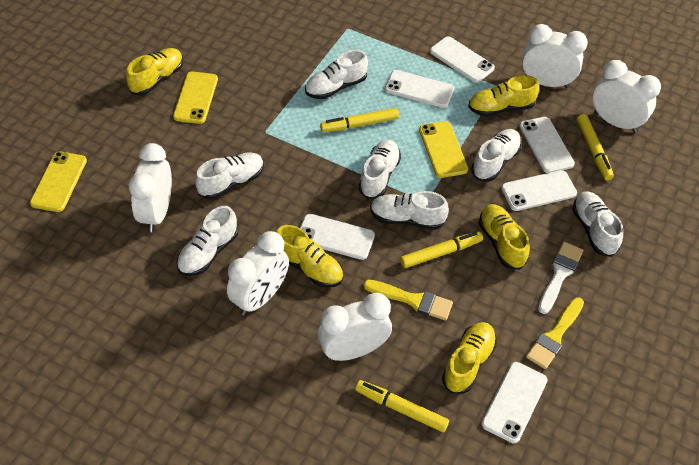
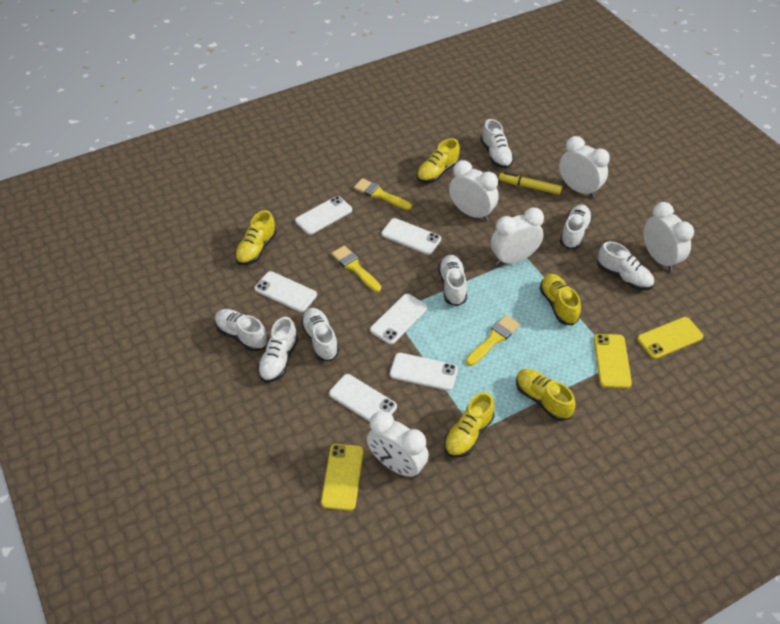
white brush: 1 -> 0
yellow brush: 2 -> 3
yellow marker: 4 -> 1

